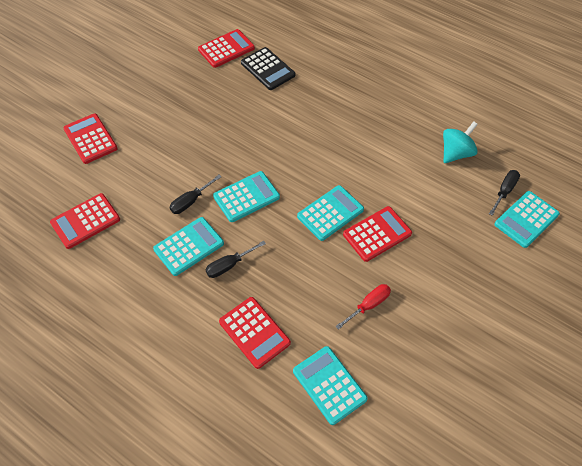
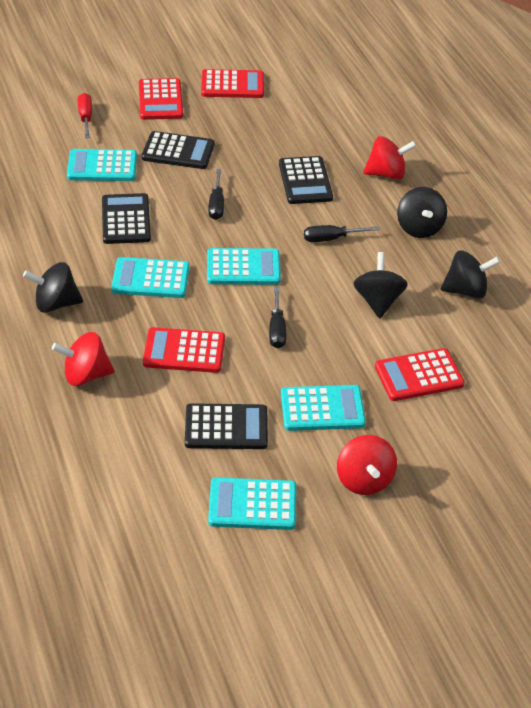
black calculator: 1 -> 4
black spinning top: 0 -> 4
red calculator: 5 -> 4
red spinning top: 0 -> 3
turquoise spinning top: 1 -> 0

